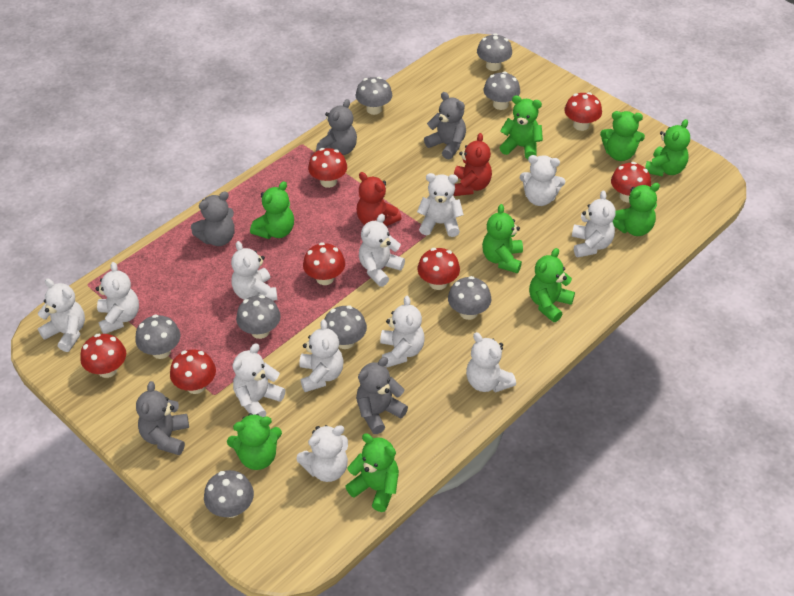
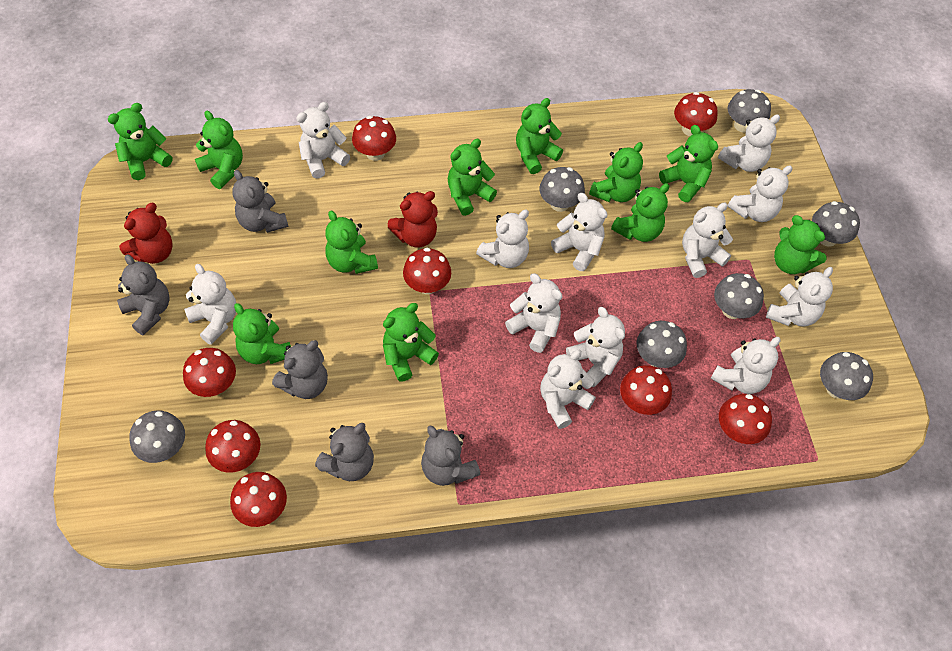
green teddy bear: 9 -> 11
grey mushroom: 8 -> 7
red mushroom: 7 -> 8

